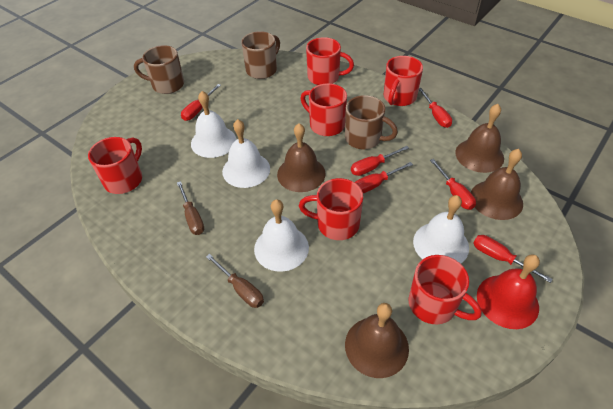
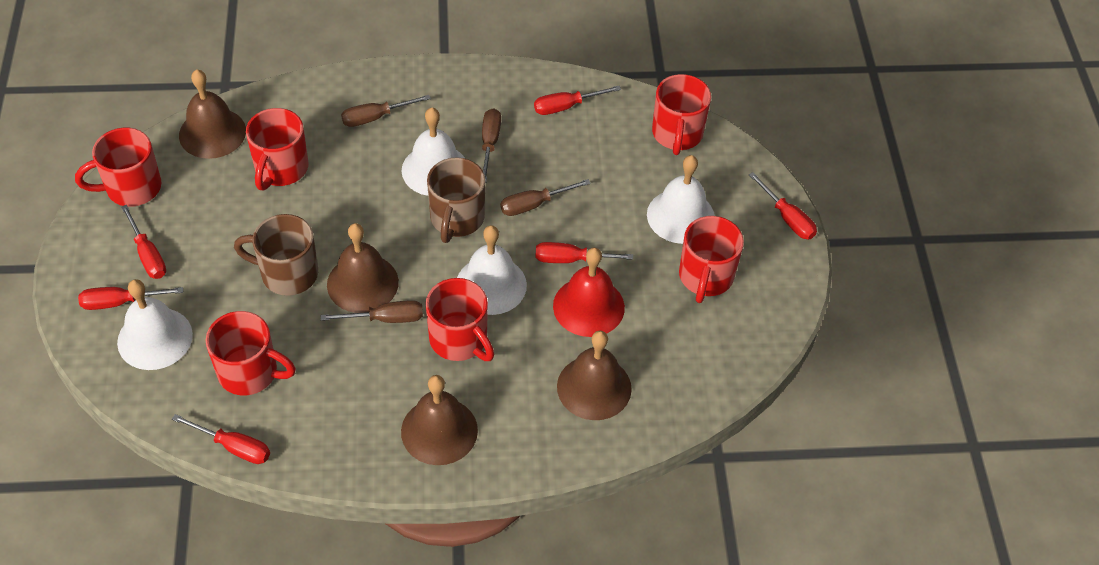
brown mug: 3 -> 2
brown screwdriver: 2 -> 4

